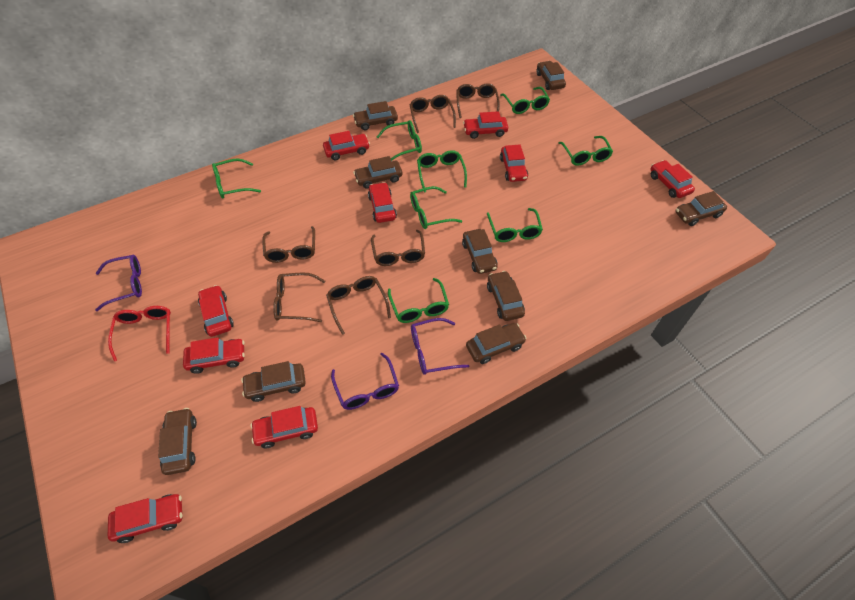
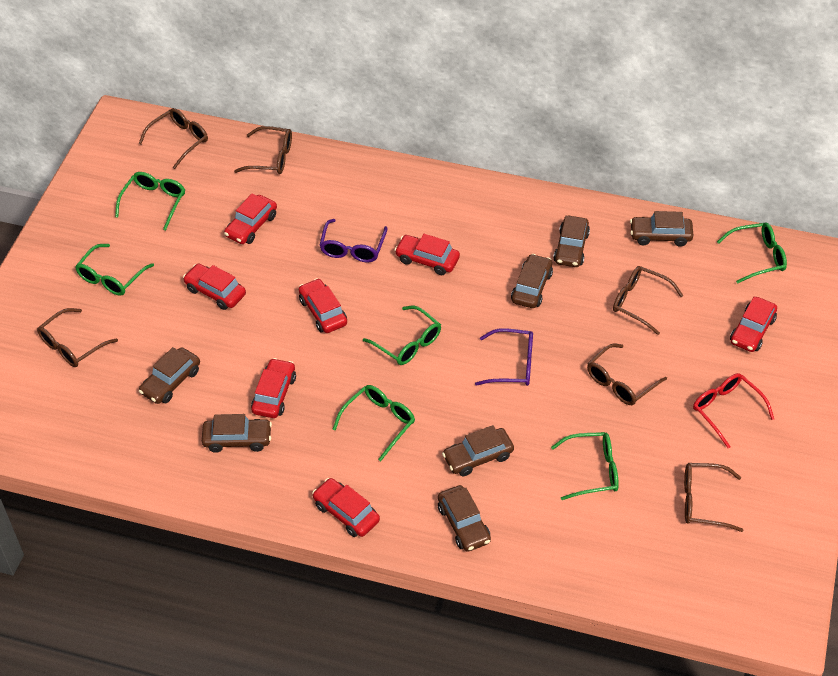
brown car: 9 -> 7
green glasses: 8 -> 6
purple glasses: 3 -> 2
red car: 9 -> 7

